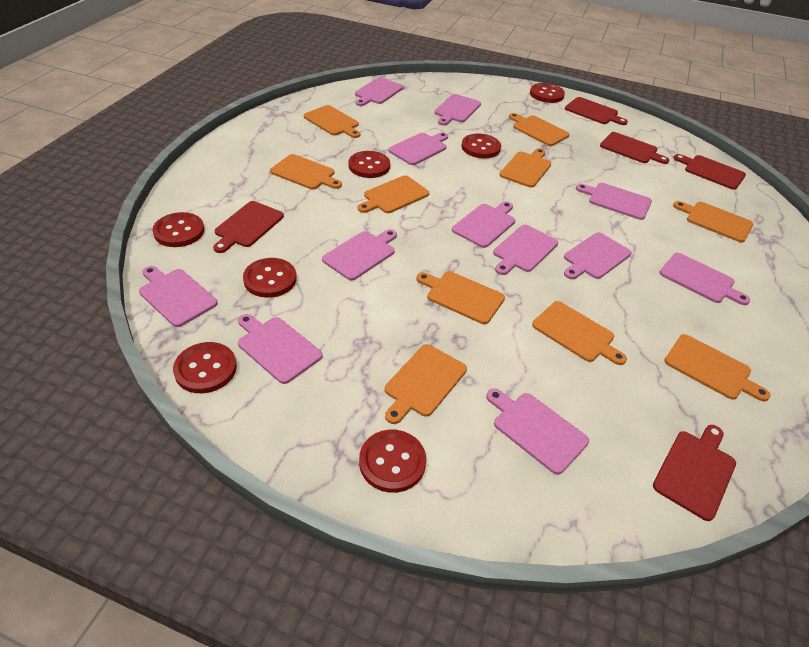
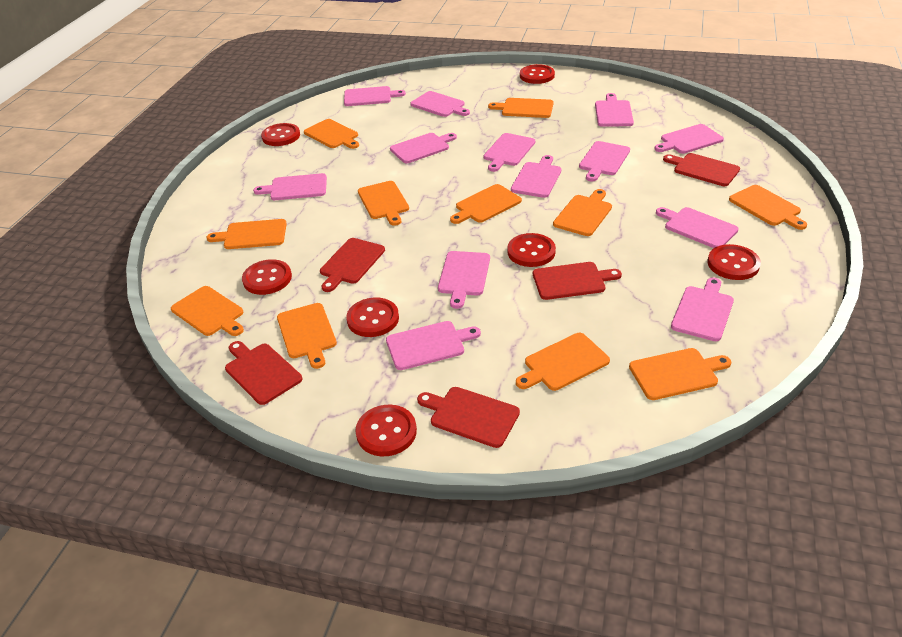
orange cutting board: 10 -> 11
pink cutting board: 12 -> 13

